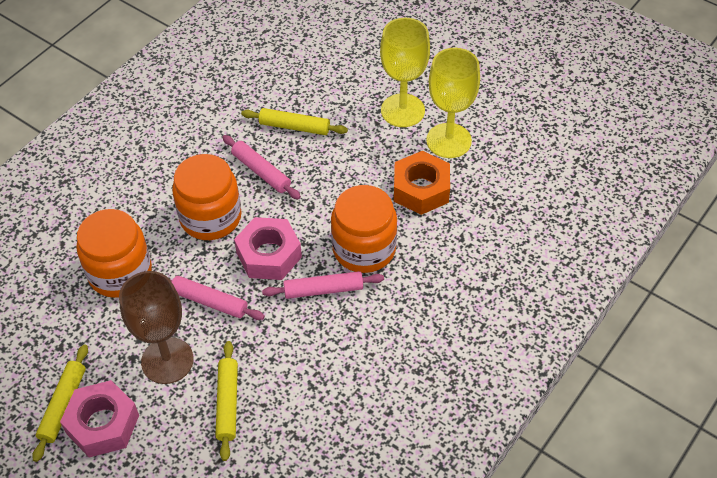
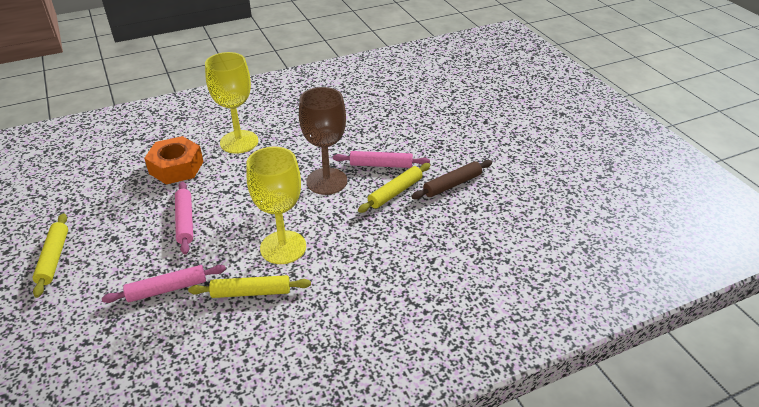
brown rolling pin: 0 -> 1
orange jar: 3 -> 0
pink nut: 2 -> 0

